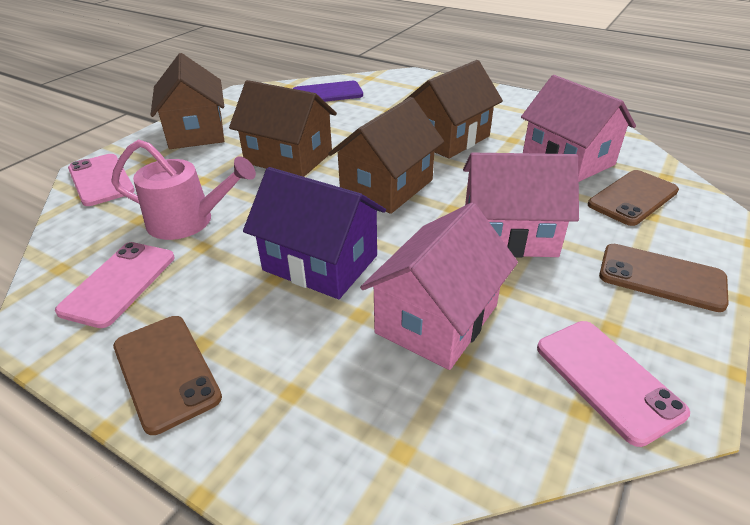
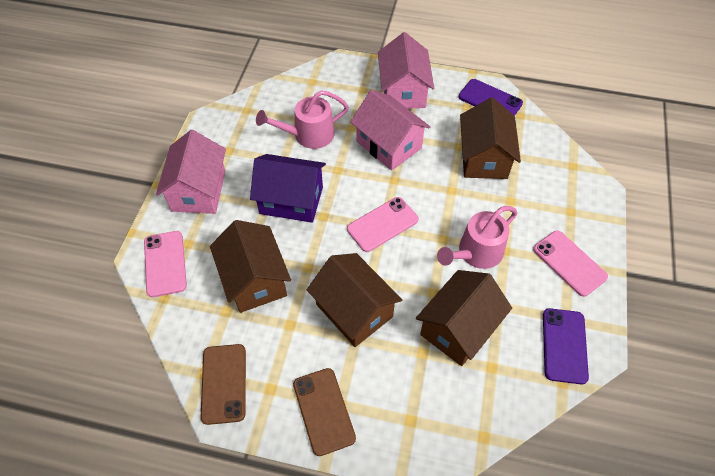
brown phone: 3 -> 2
pink watering can: 1 -> 2
purple phone: 1 -> 2

